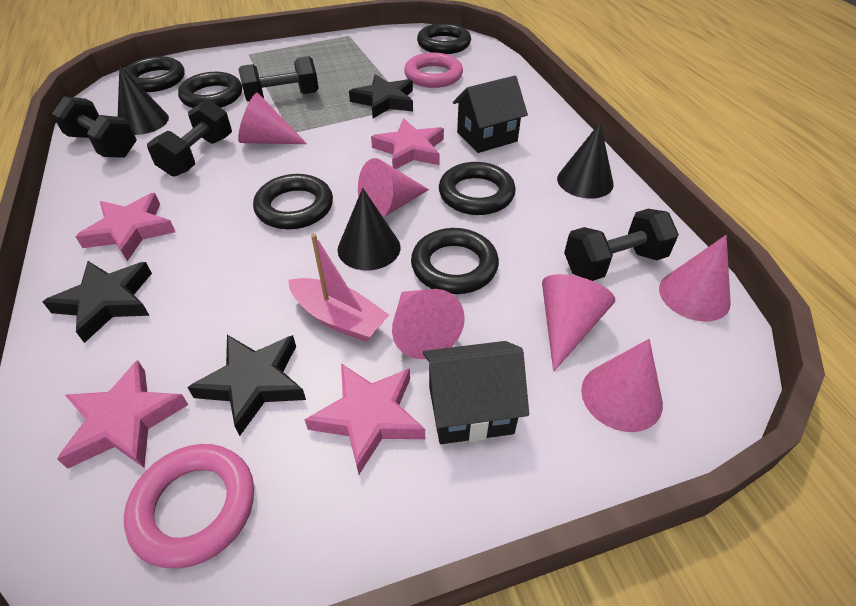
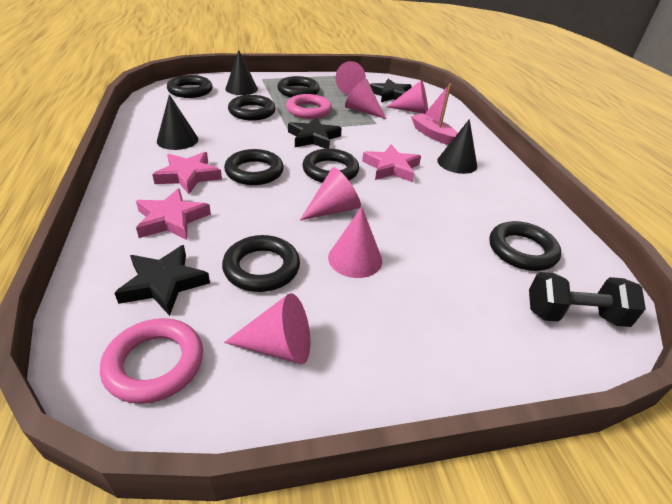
black dumbbell: 4 -> 1
black house: 2 -> 0
black ring: 6 -> 7
pink star: 4 -> 3

